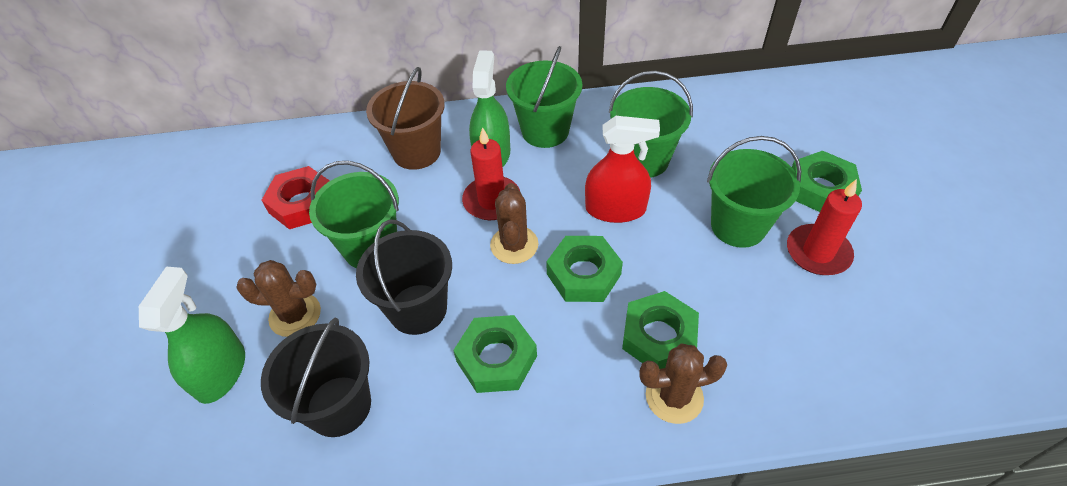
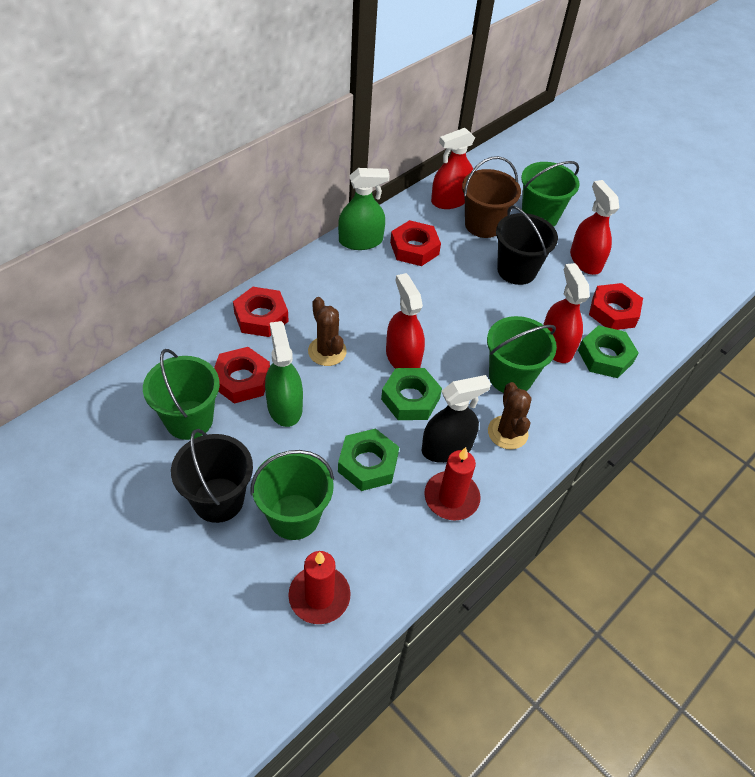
black spray bottle: 0 -> 1
brown cactus: 3 -> 2
green nut: 4 -> 3
red nut: 1 -> 4
red spray bottle: 1 -> 4

